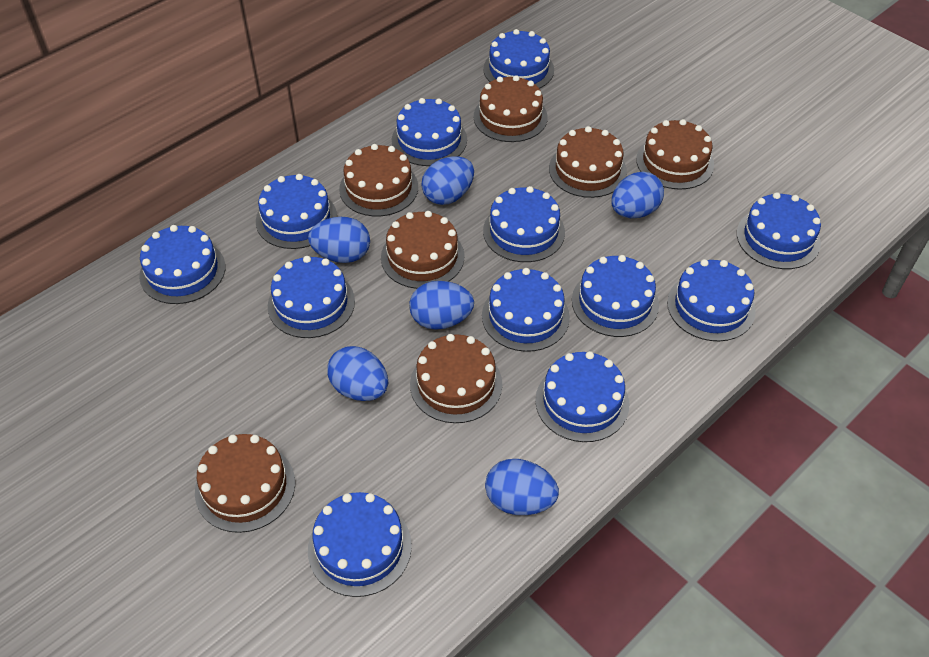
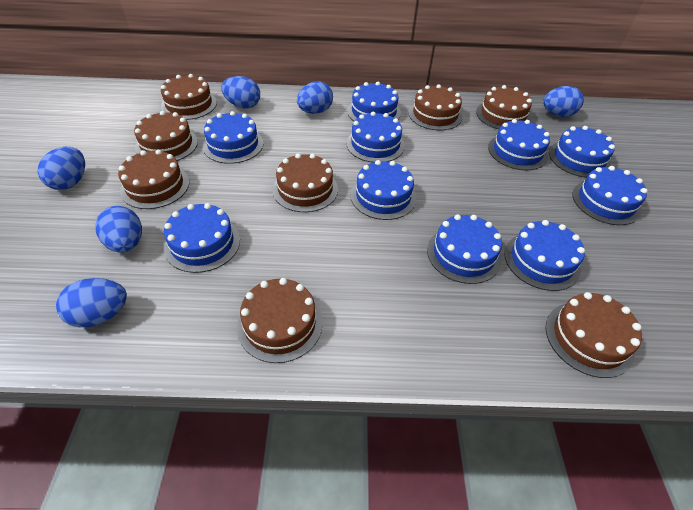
blue cake: 12 -> 10
brown cake: 7 -> 8

